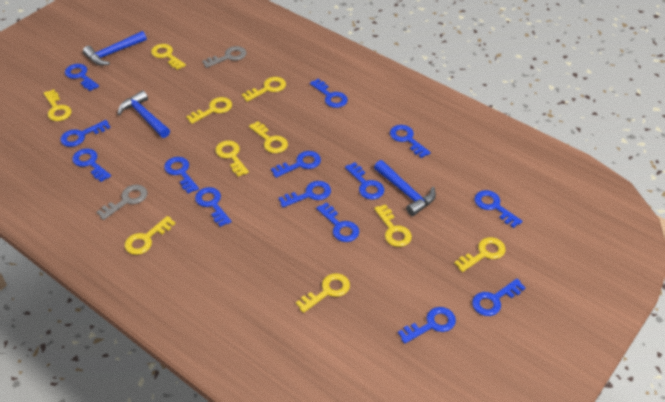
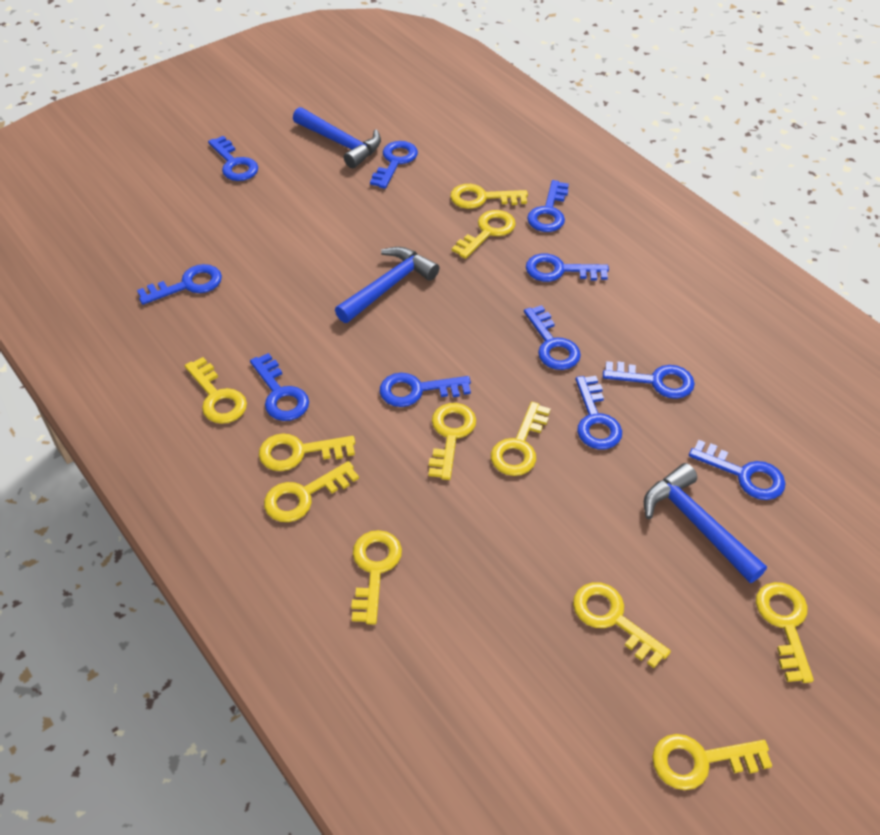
blue key: 14 -> 11
grey key: 2 -> 0
yellow key: 10 -> 11

